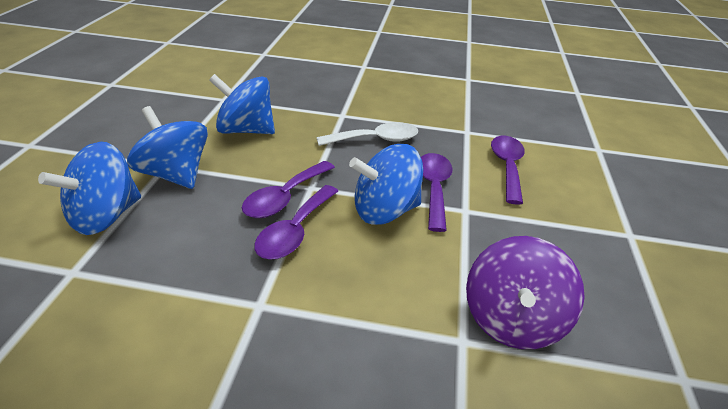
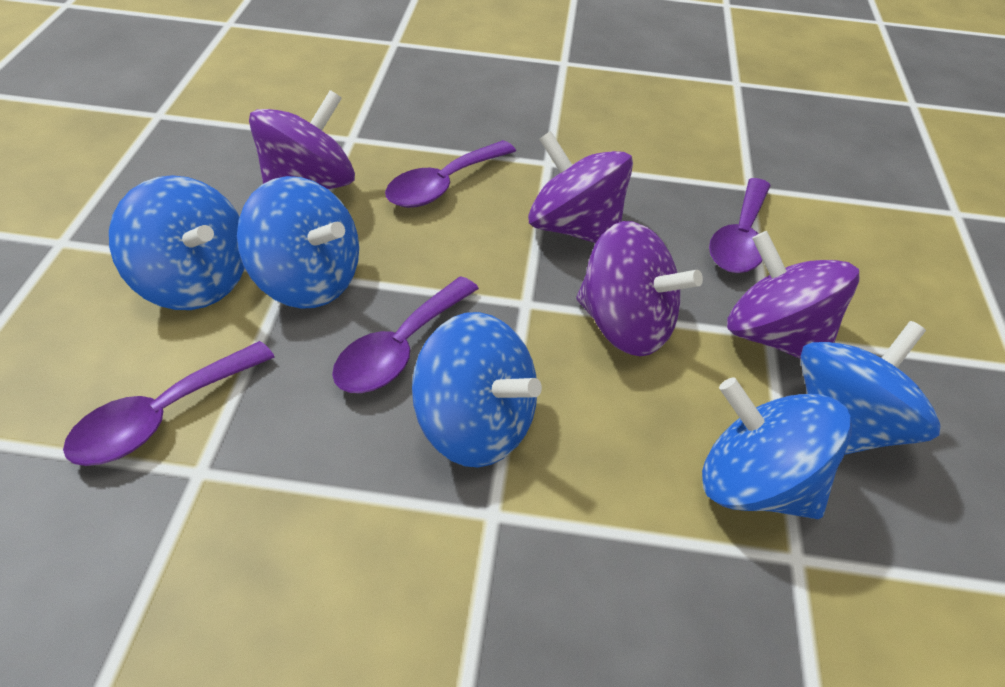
blue spinning top: 4 -> 5
purple spinning top: 1 -> 4
white spoon: 1 -> 0

